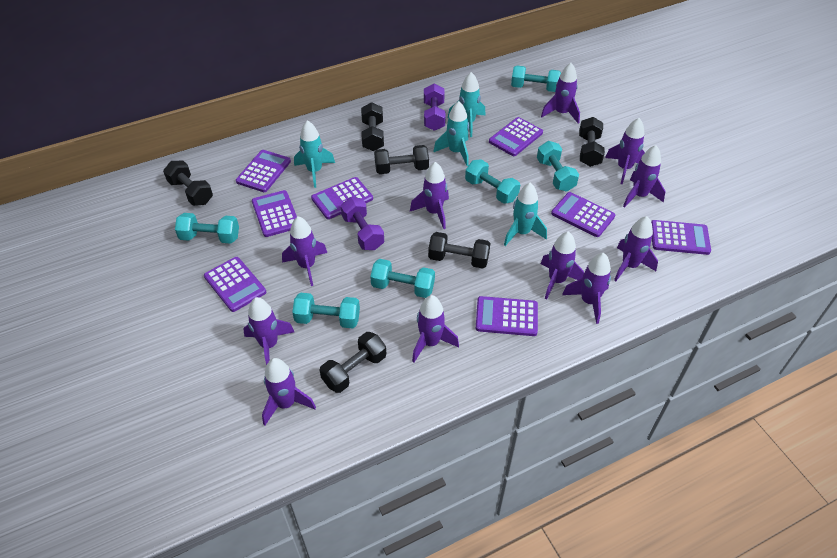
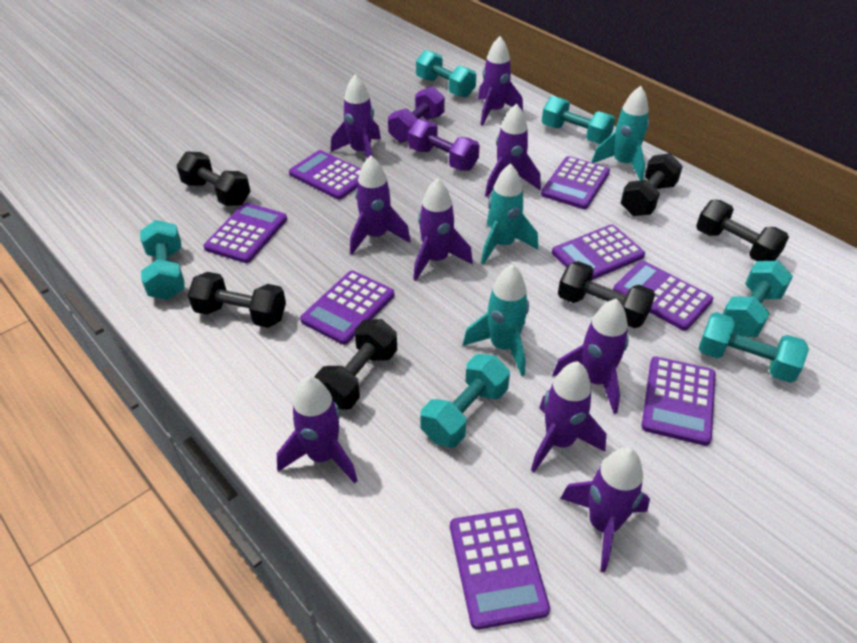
purple rocket: 11 -> 9
turquoise rocket: 4 -> 3

